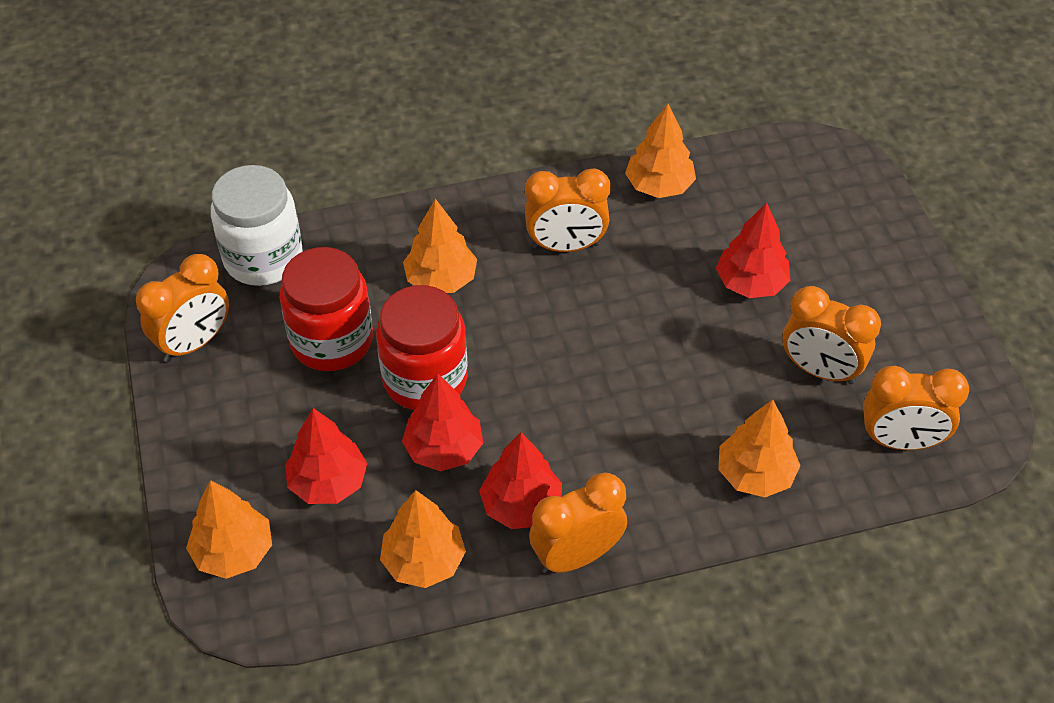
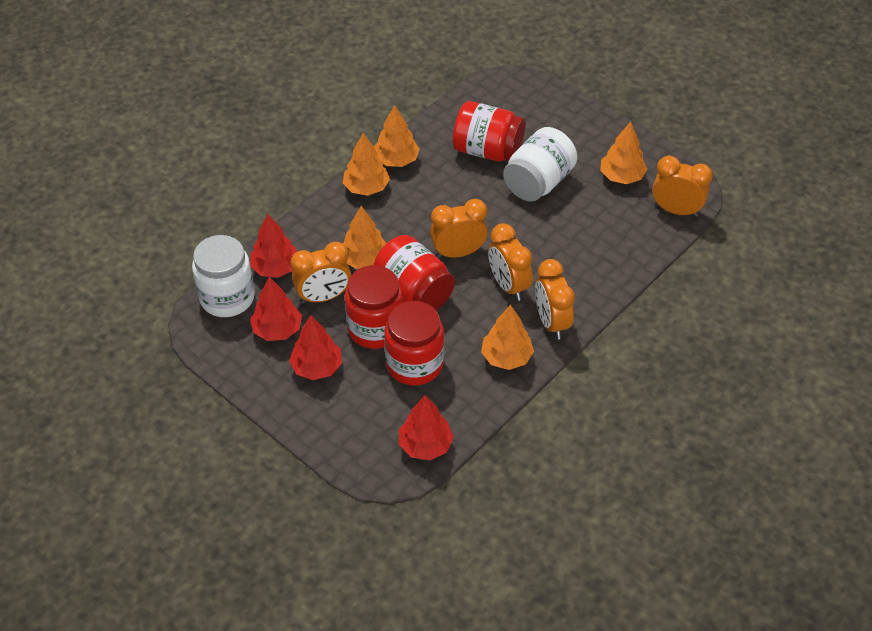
red jar: 2 -> 4
white jar: 1 -> 2

